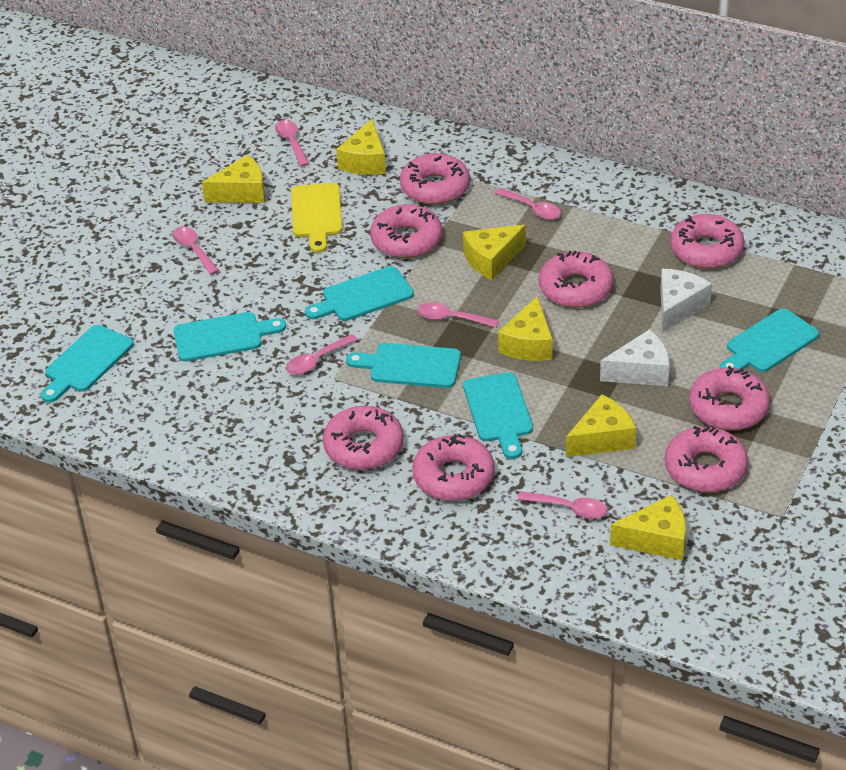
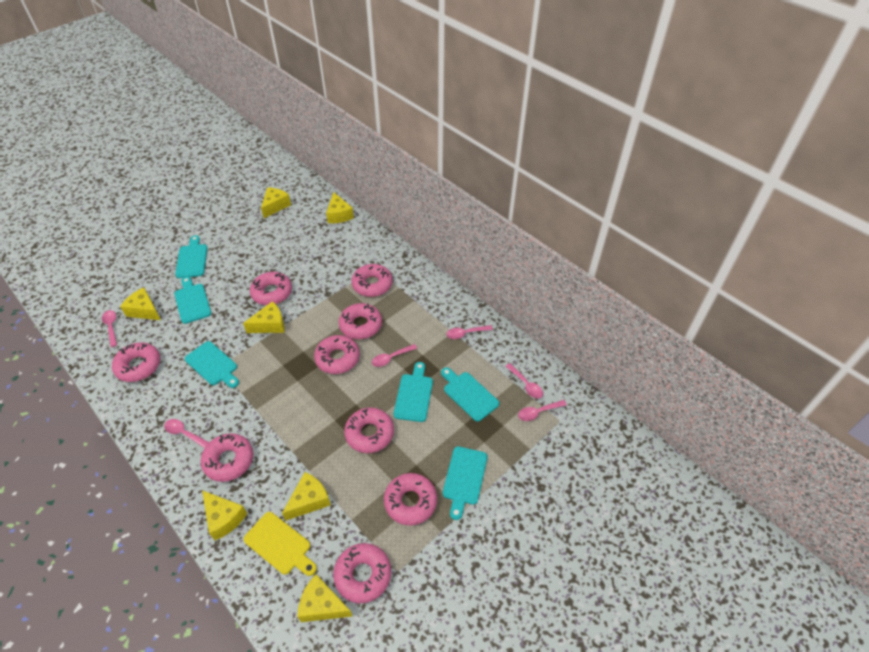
pink donut: 8 -> 9
white cheese: 2 -> 0
yellow cheese: 6 -> 7

